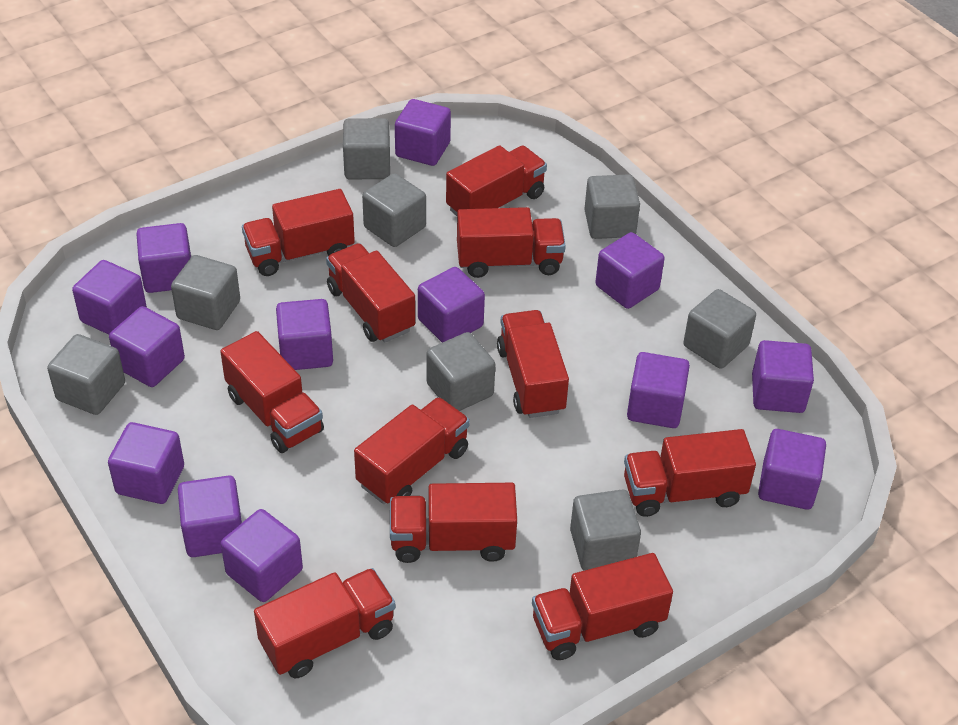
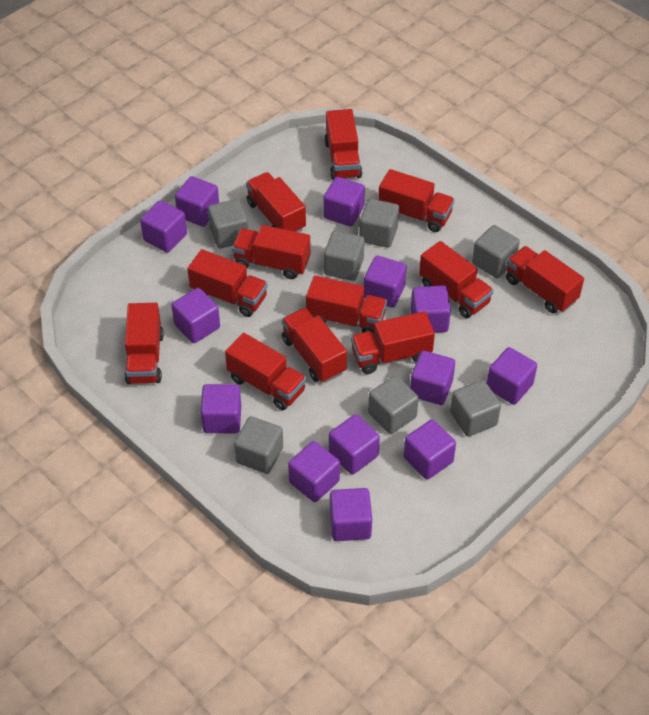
grey cube: 8 -> 7
red truck: 11 -> 12

